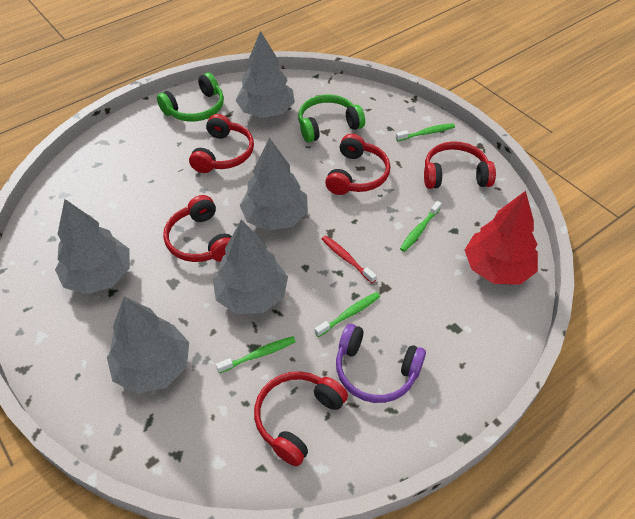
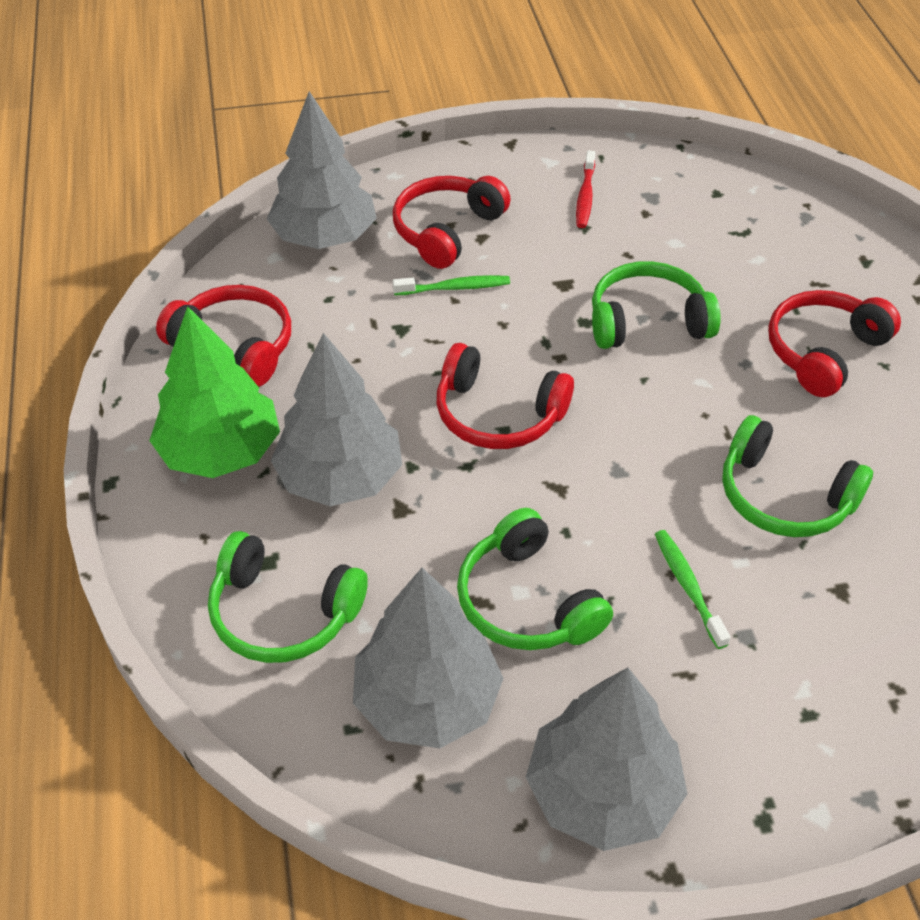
green headphones: 2 -> 4
green toothbrush: 4 -> 2
green tree: 0 -> 1
grey tree: 5 -> 4
purple headphones: 1 -> 0
red headphones: 5 -> 4
red tree: 1 -> 0

